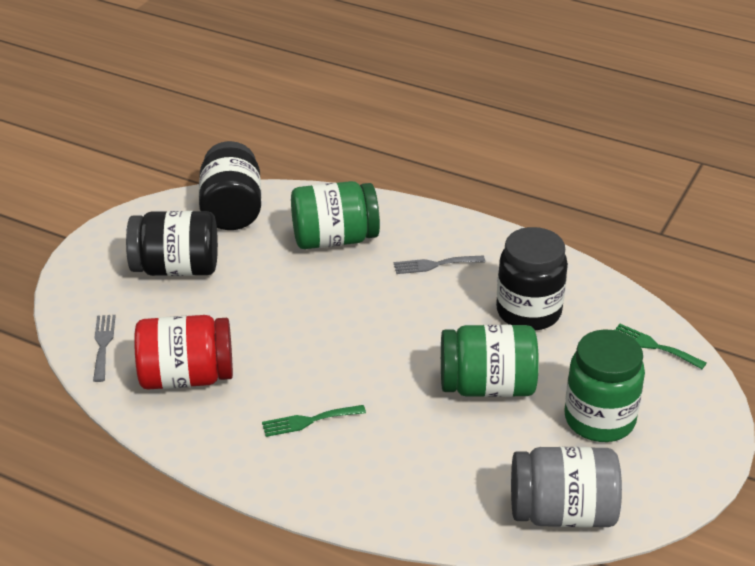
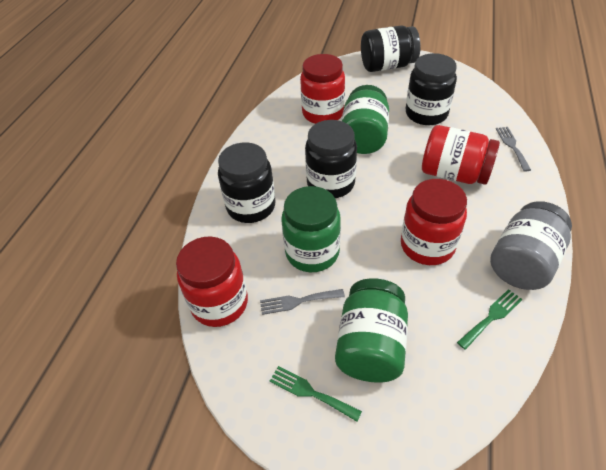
black jar: 3 -> 4
red jar: 1 -> 4

